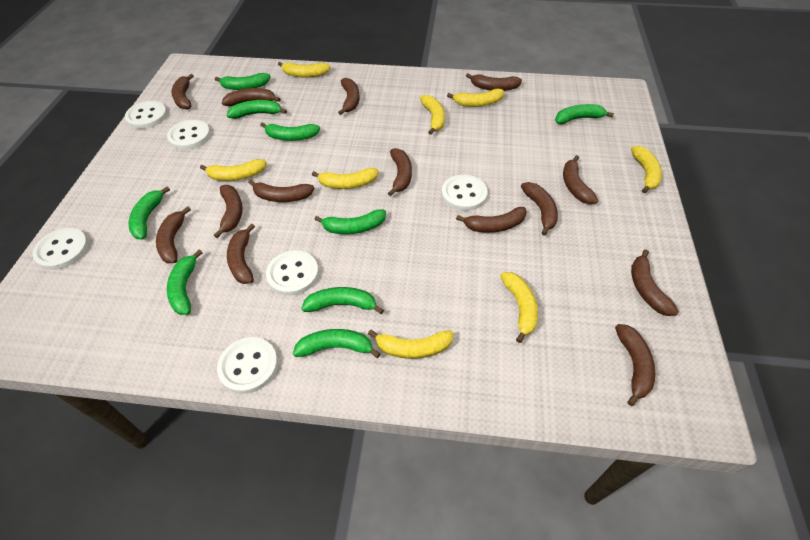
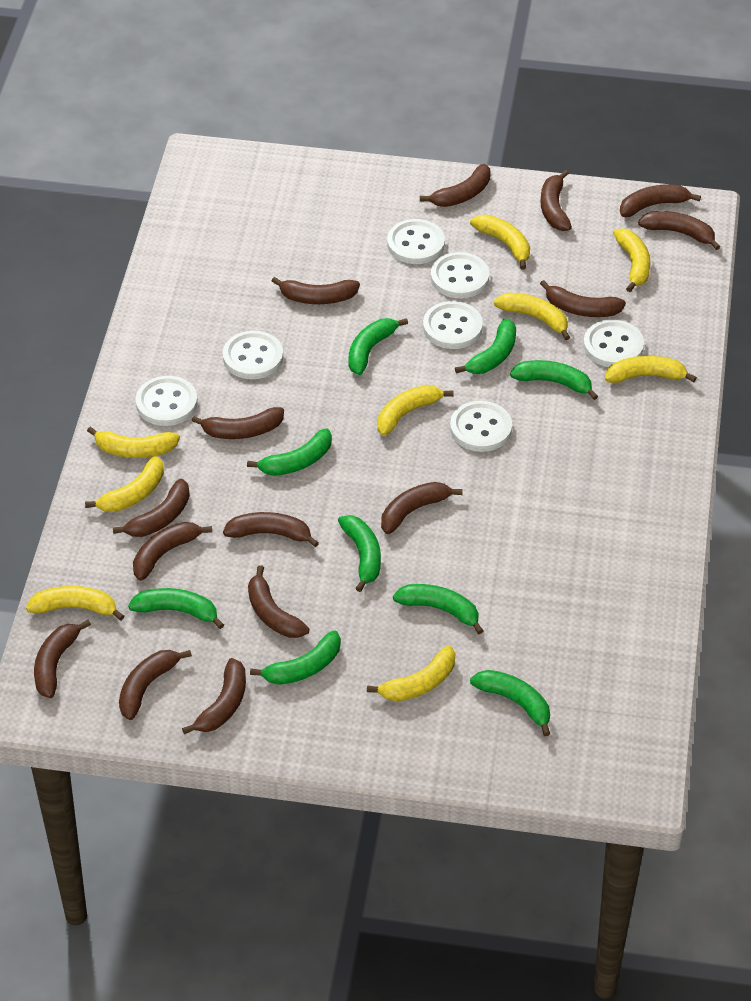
brown banana: 14 -> 15
white button: 6 -> 7
yellow banana: 8 -> 9

